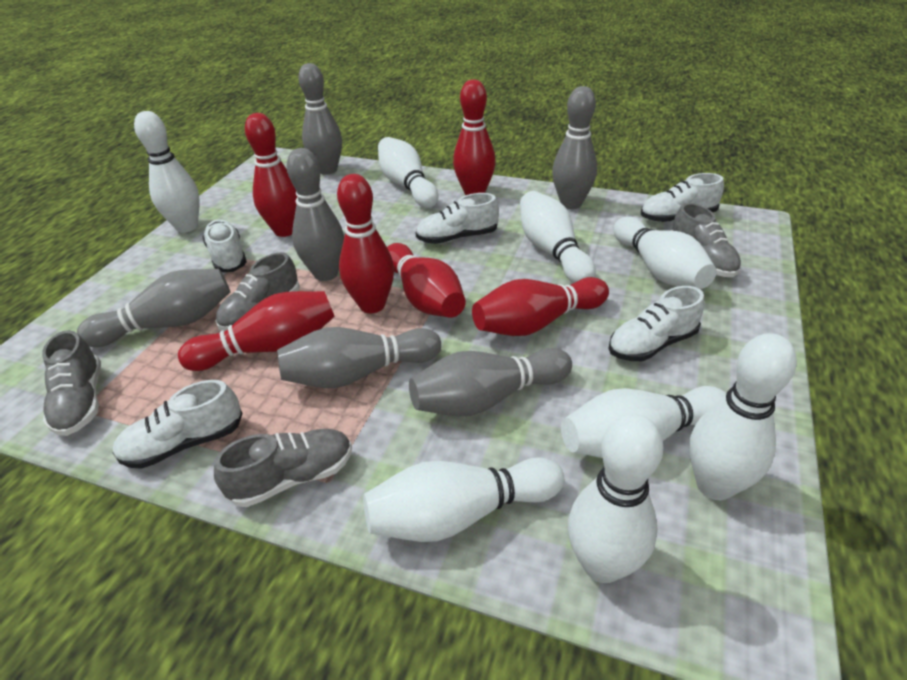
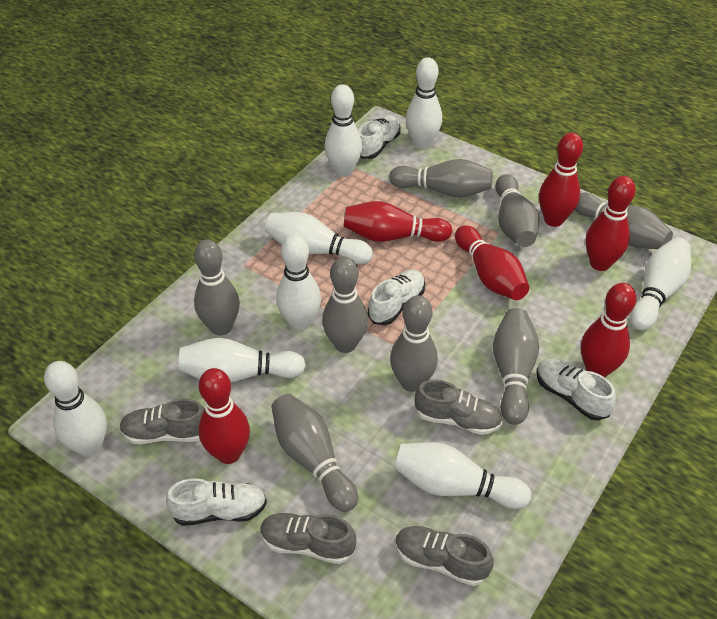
grey bowling pin: 6 -> 8
white shoe: 5 -> 4

